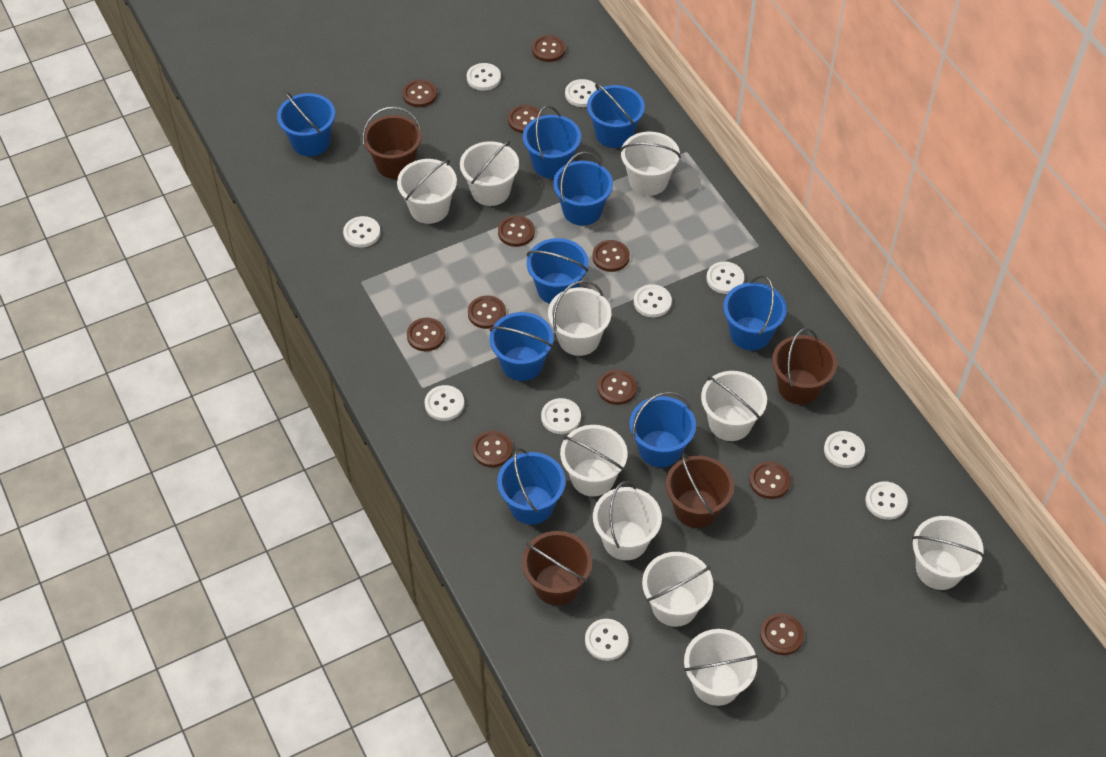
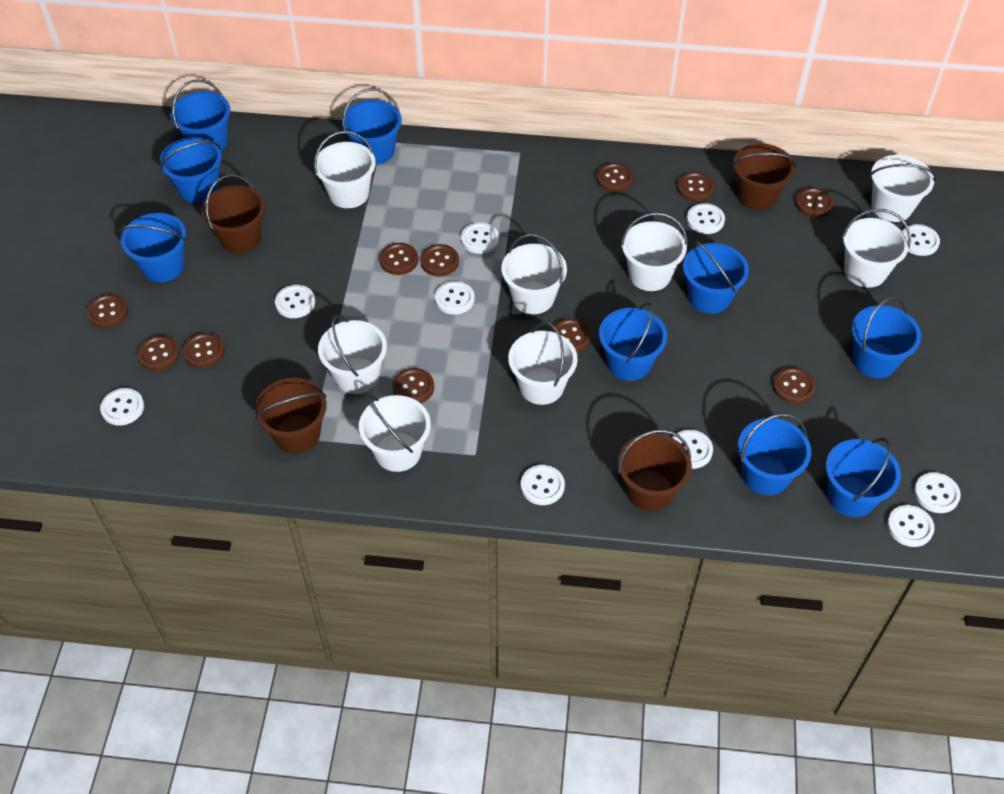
white bucket: 10 -> 8

